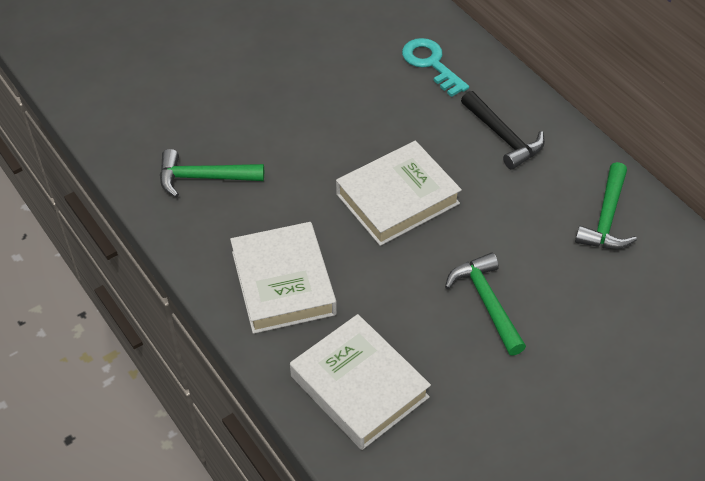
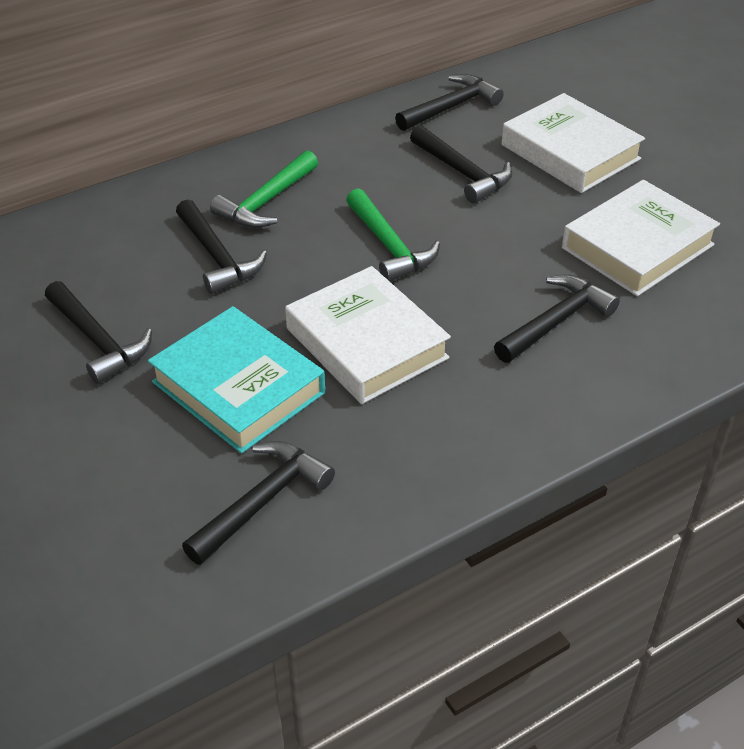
black hammer: 1 -> 6
green hammer: 3 -> 2
turquoise book: 0 -> 1
turquoise key: 1 -> 0

